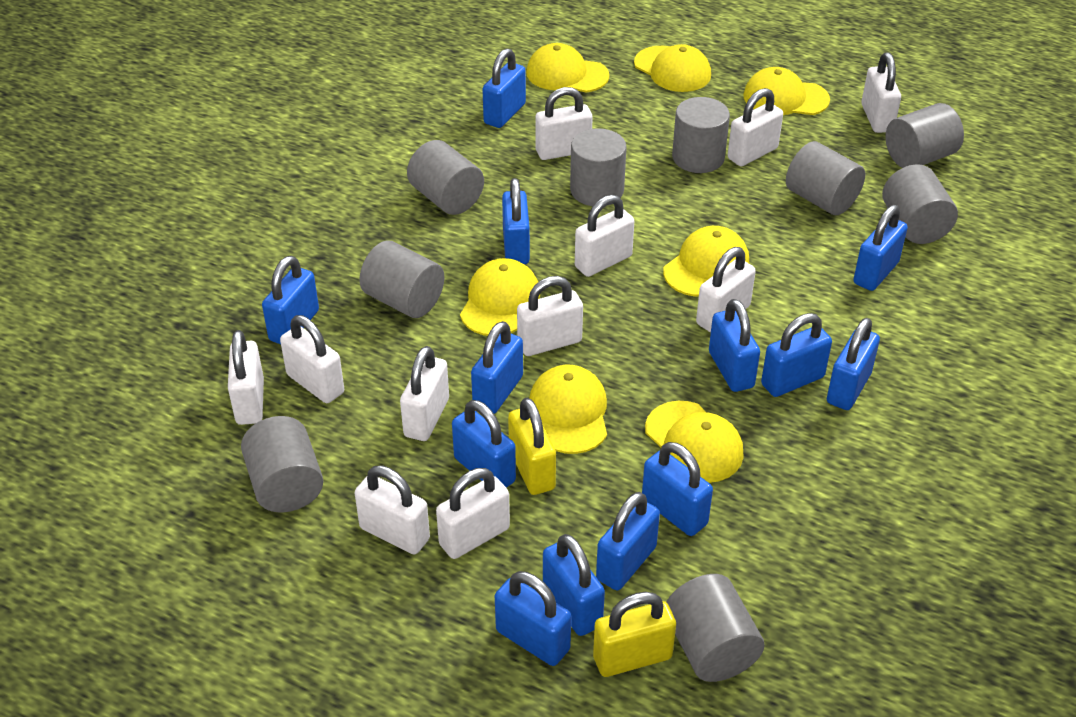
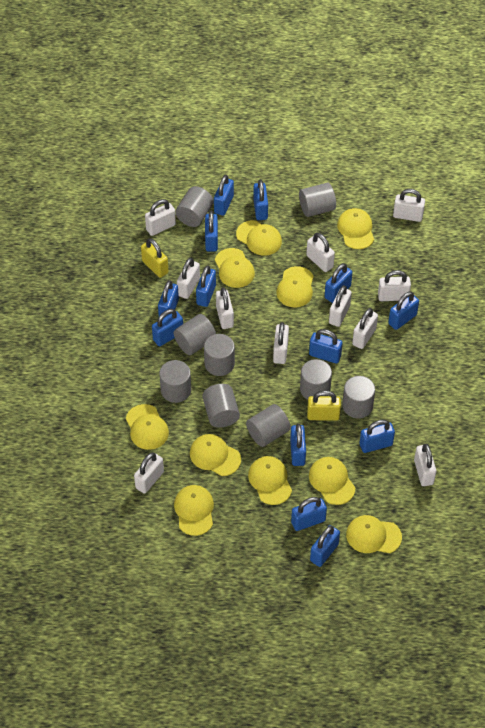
yellow cap: 7 -> 10

